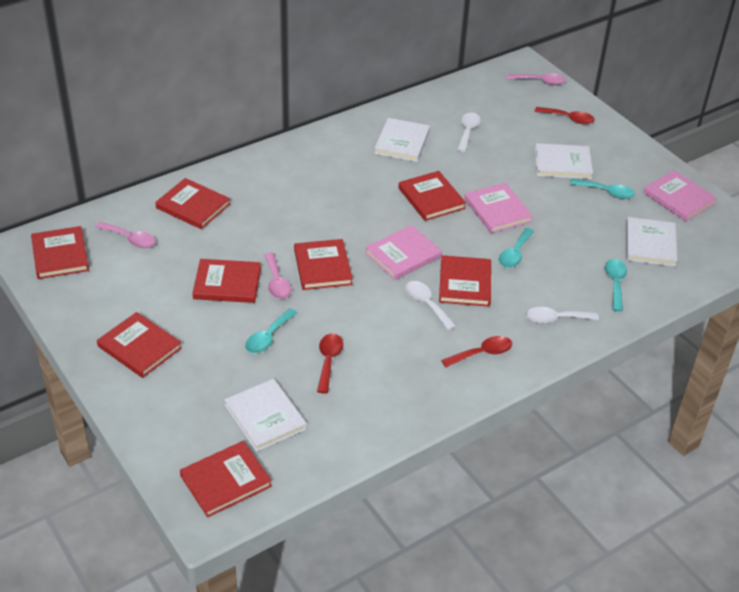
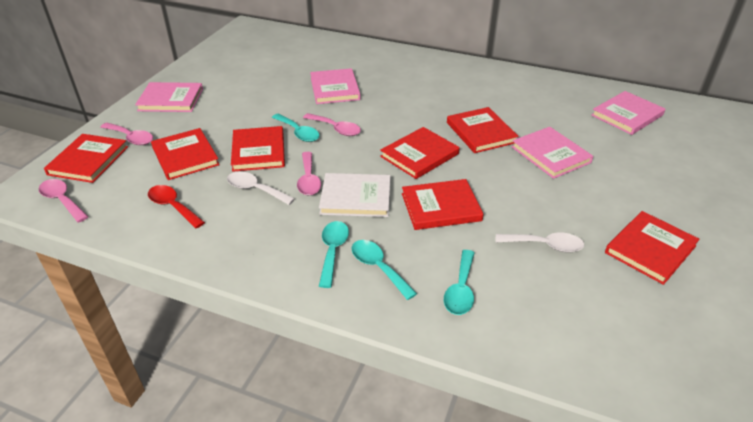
pink book: 3 -> 4
pink spoon: 3 -> 4
red book: 8 -> 7
red spoon: 3 -> 1
white book: 4 -> 1
white spoon: 3 -> 2

